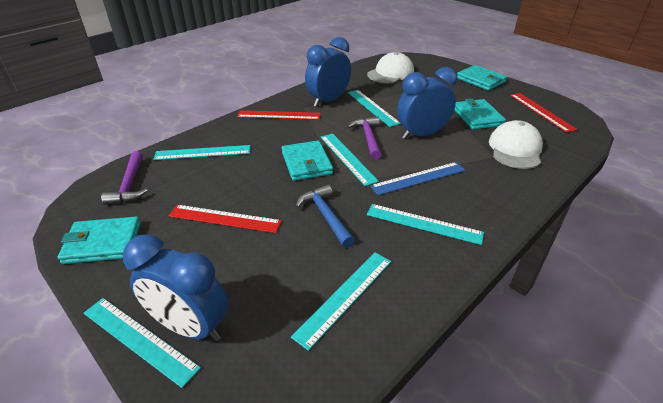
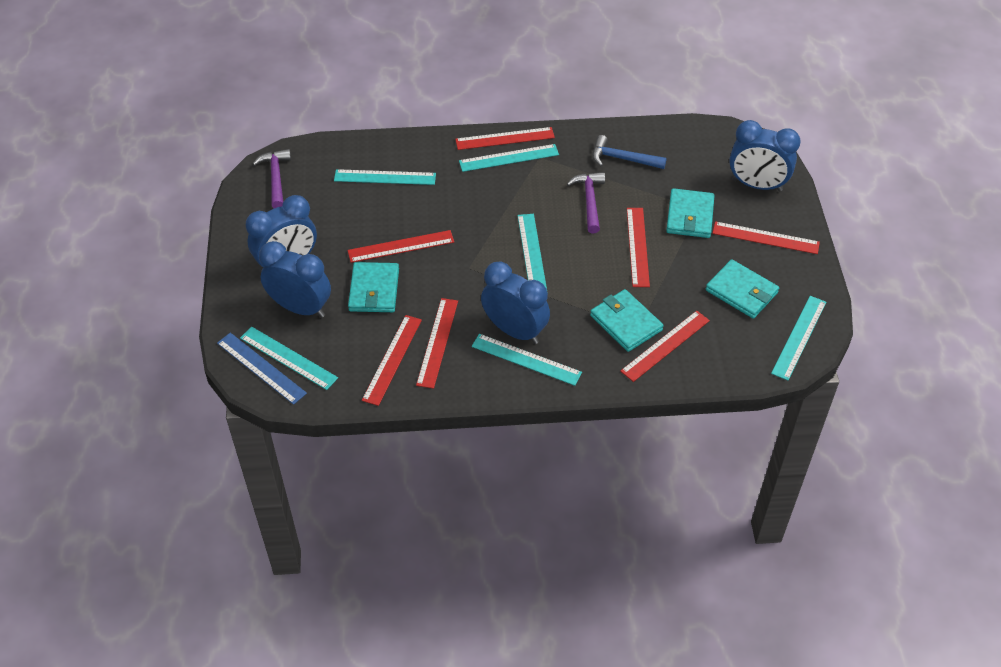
blue clock: 3 -> 4
red ruler: 3 -> 7
white cap: 2 -> 0

